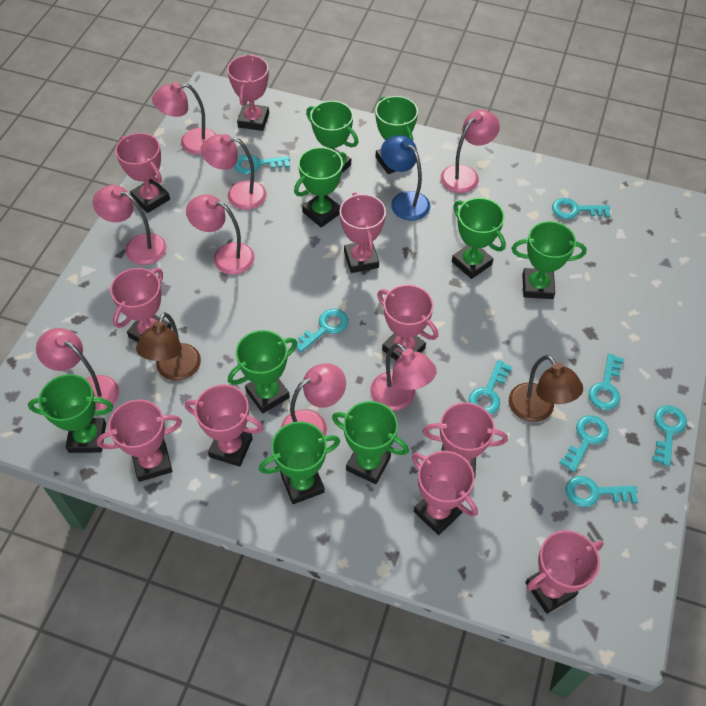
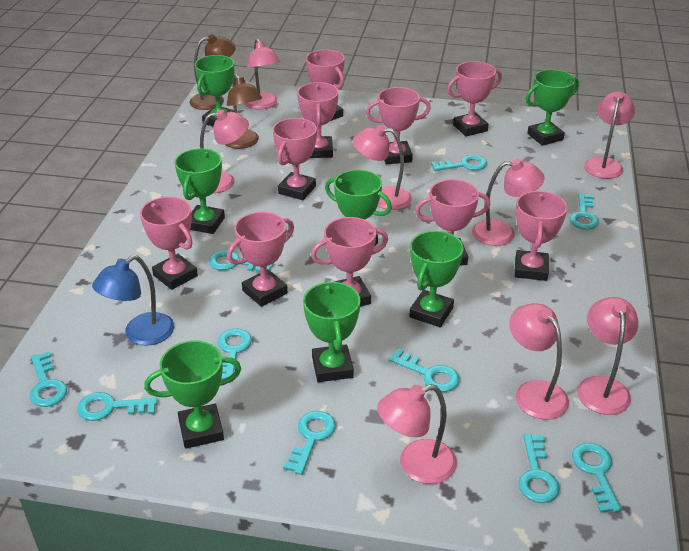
green trophy: 9 -> 7
turquoise key: 8 -> 10

